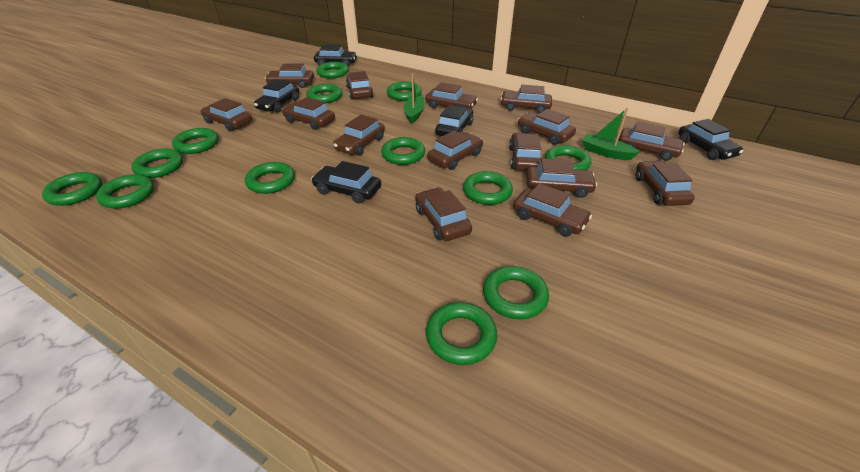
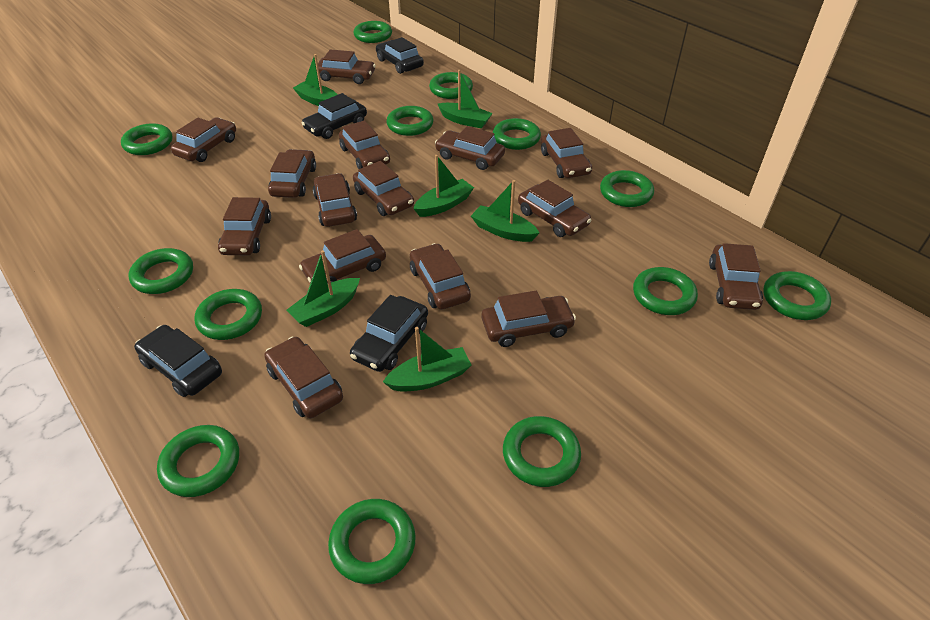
black car: 5 -> 4
green boat: 2 -> 6

